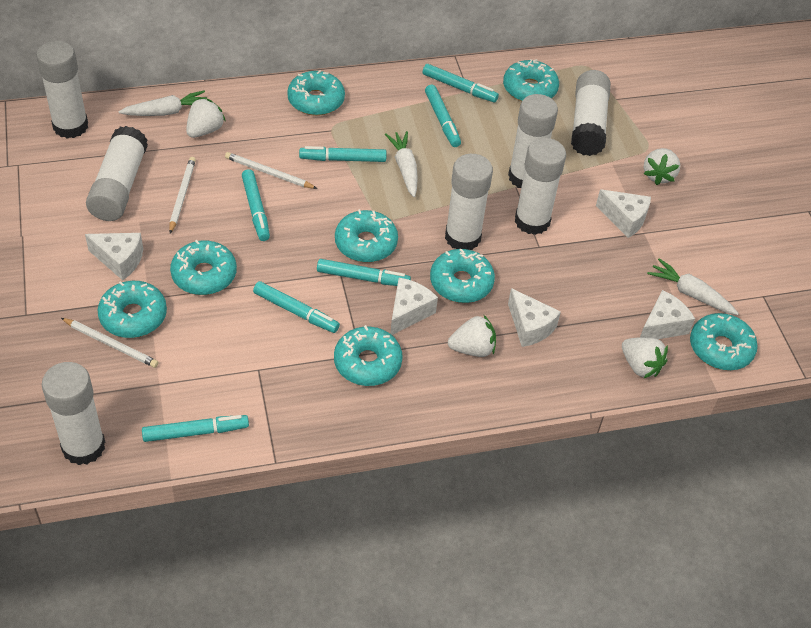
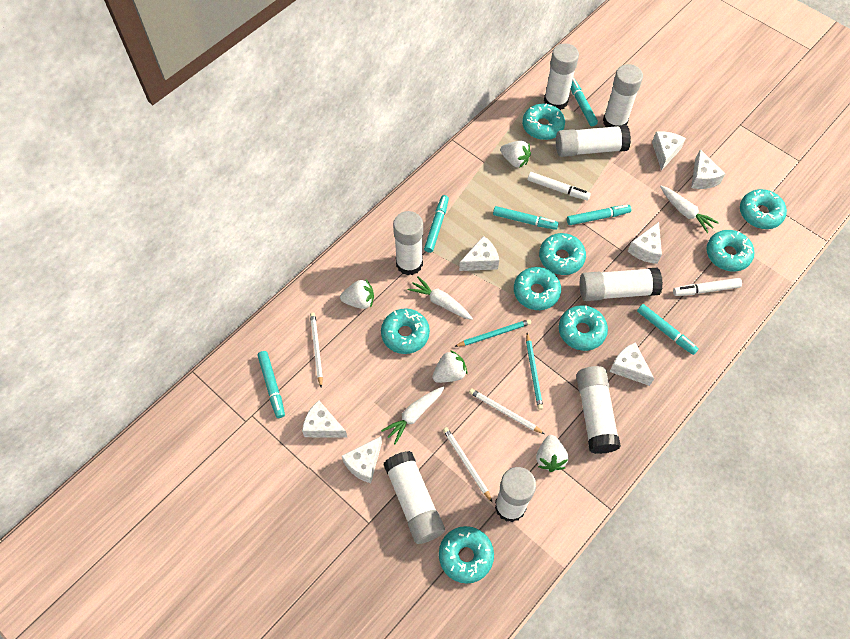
turquoise marker: 7 -> 6
turquoise pencil: 0 -> 2
white cheese: 5 -> 7
white glue stick: 7 -> 8
white marker: 0 -> 2

